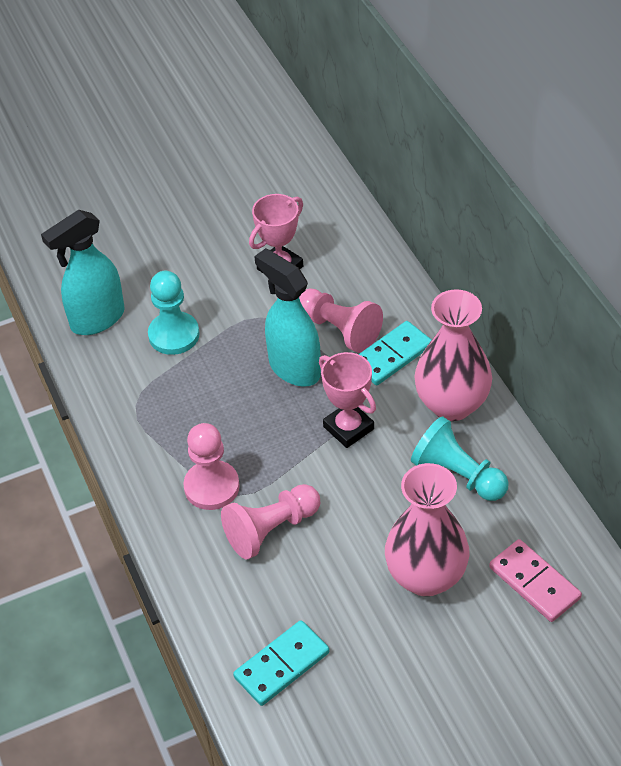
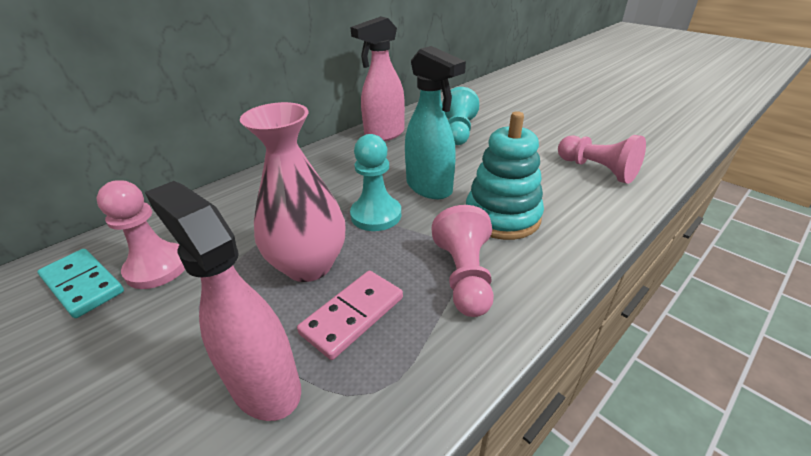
pink spray bottle: 0 -> 2
pink trophy: 2 -> 0
pink vase: 2 -> 1
turquoise domino: 2 -> 1
turquoise spray bottle: 2 -> 1
turquoise stacking toy: 0 -> 1

